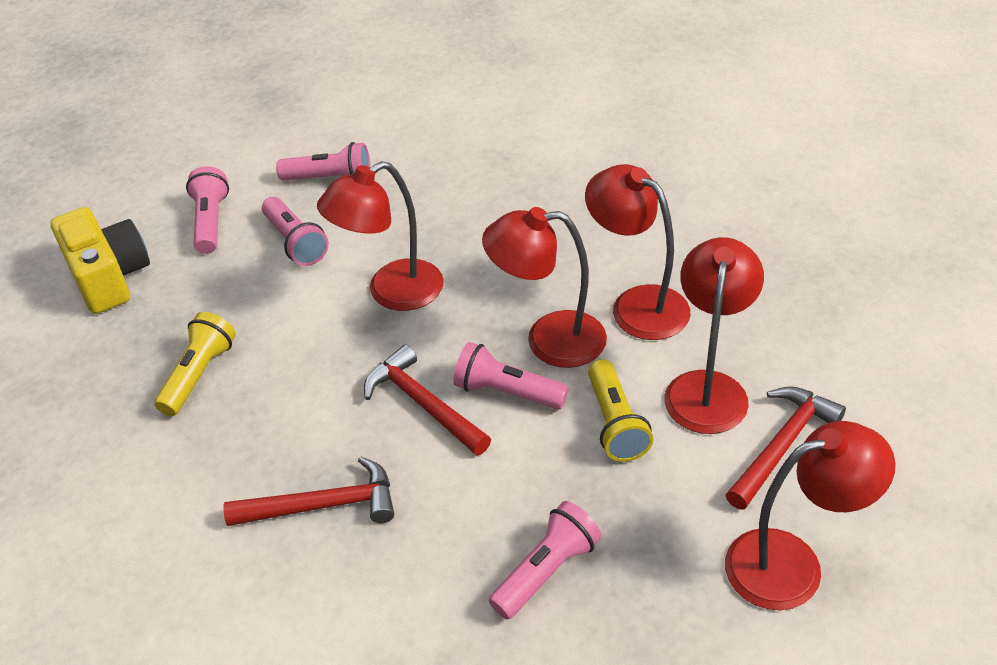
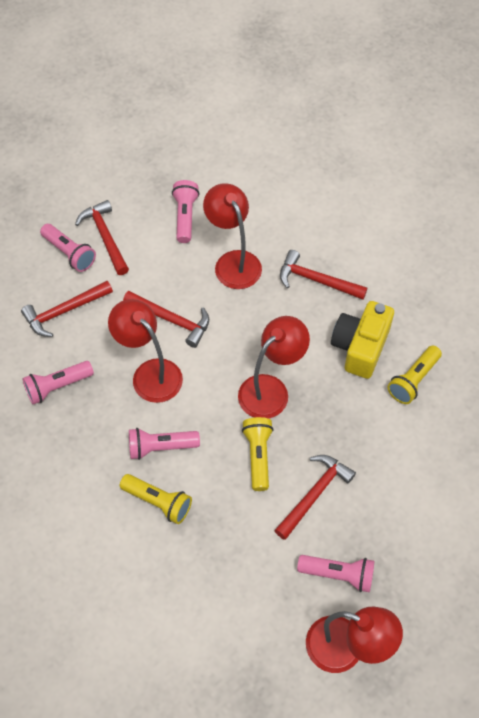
red hammer: 3 -> 5
red lamp: 5 -> 4
yellow flashlight: 2 -> 3

